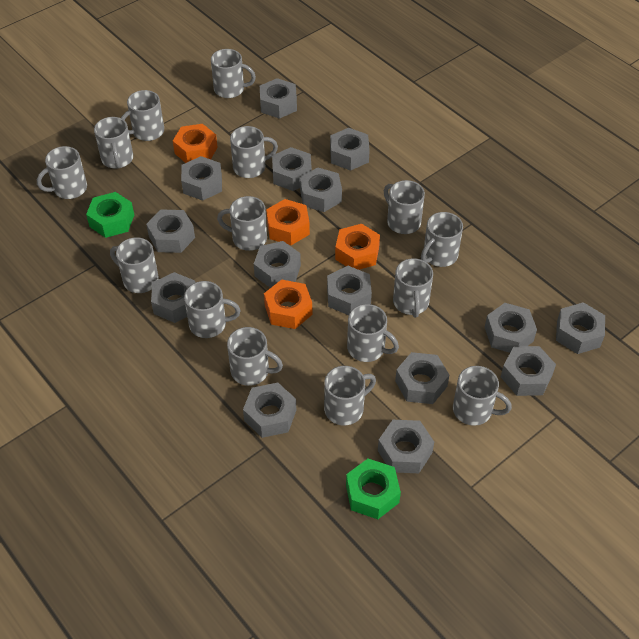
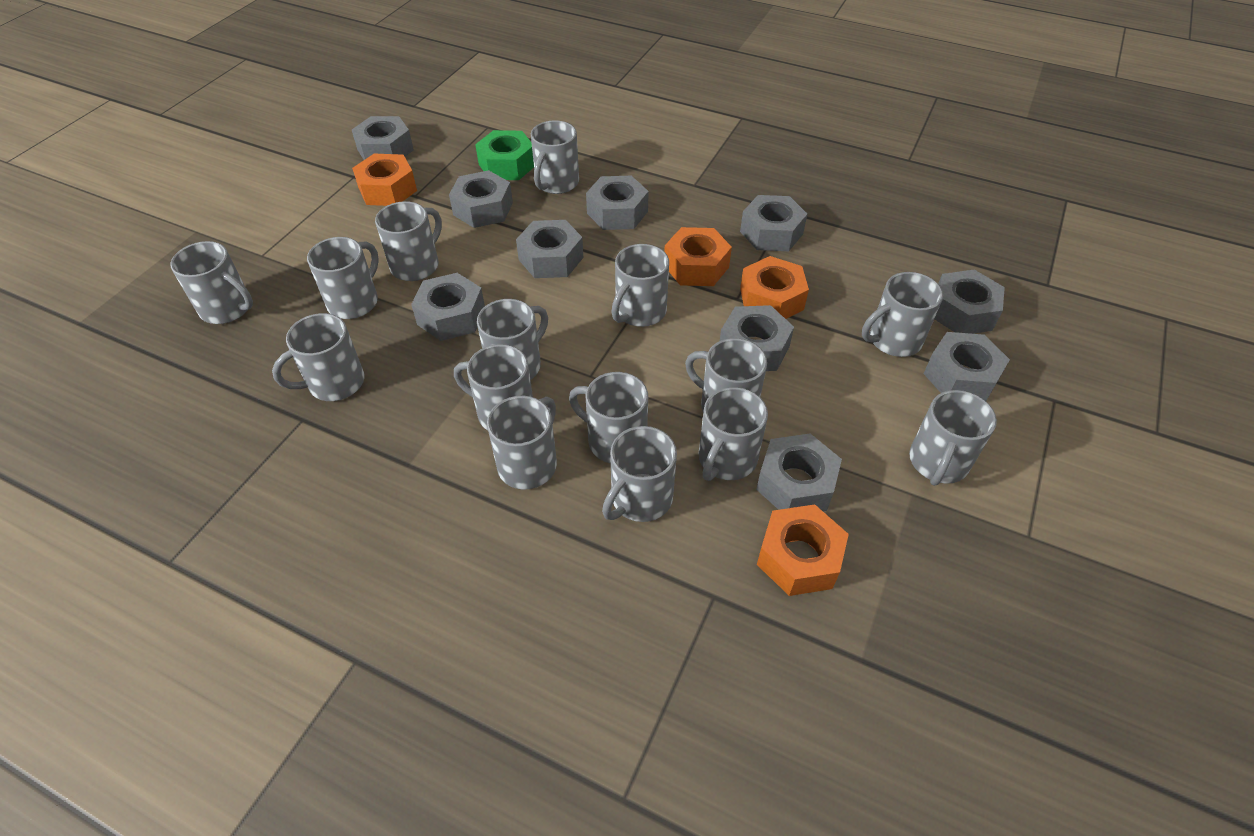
green nut: 2 -> 1
grey nut: 15 -> 10

